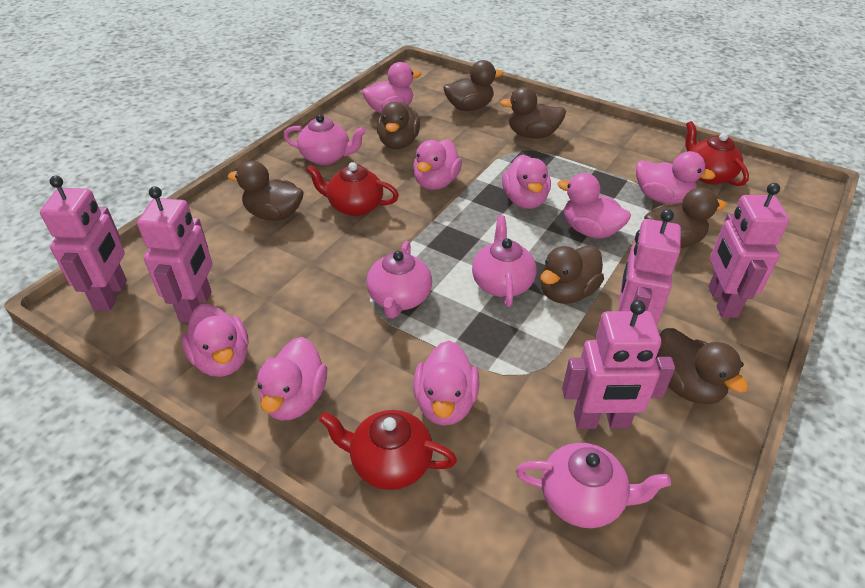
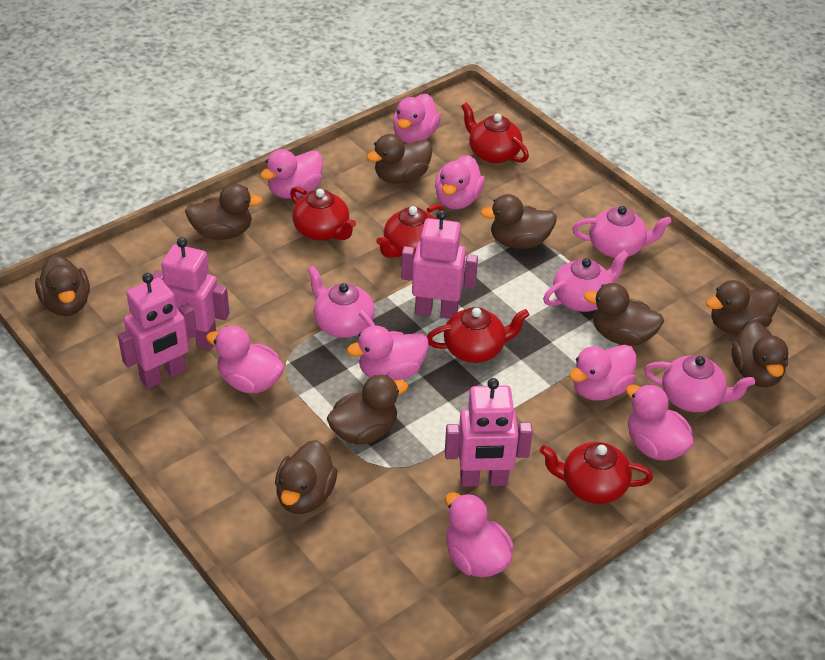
brown duck: 7 -> 9
pink robot: 5 -> 4
red teapot: 3 -> 5

